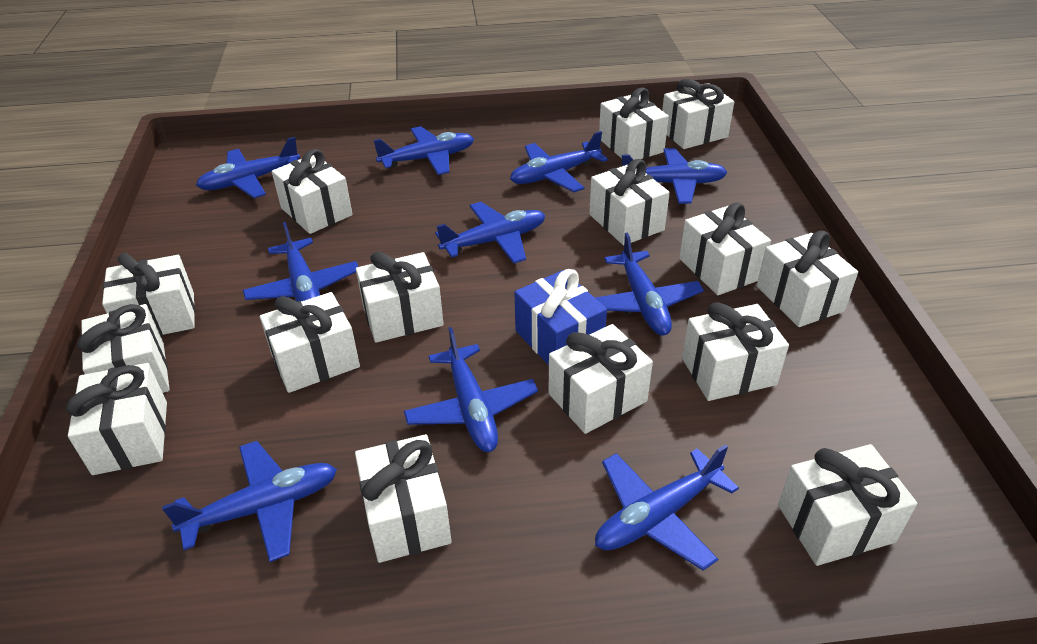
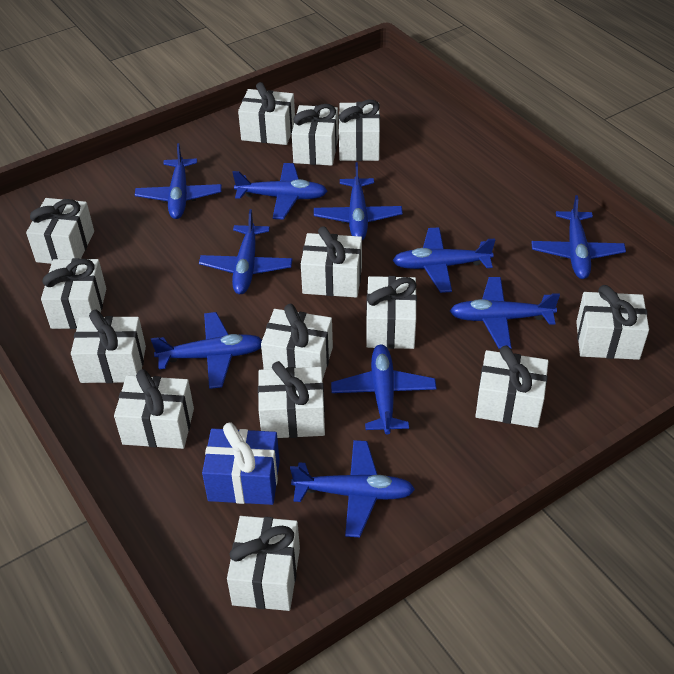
white gift: 15 -> 14

